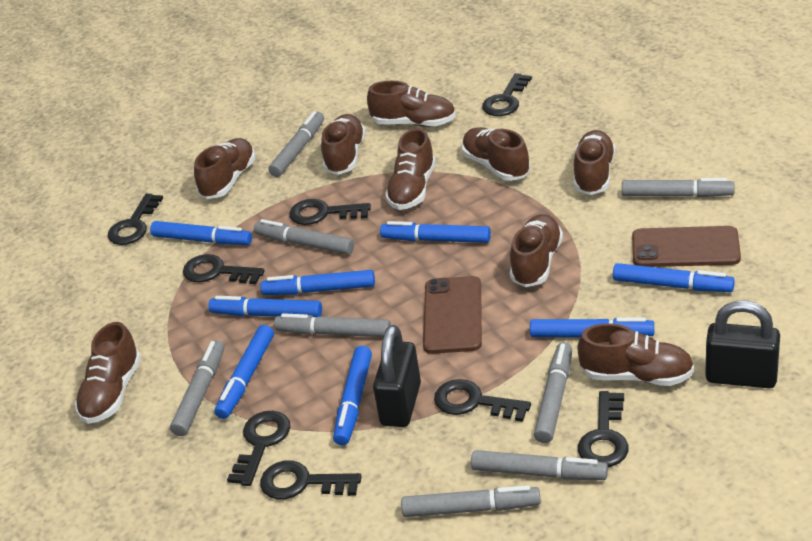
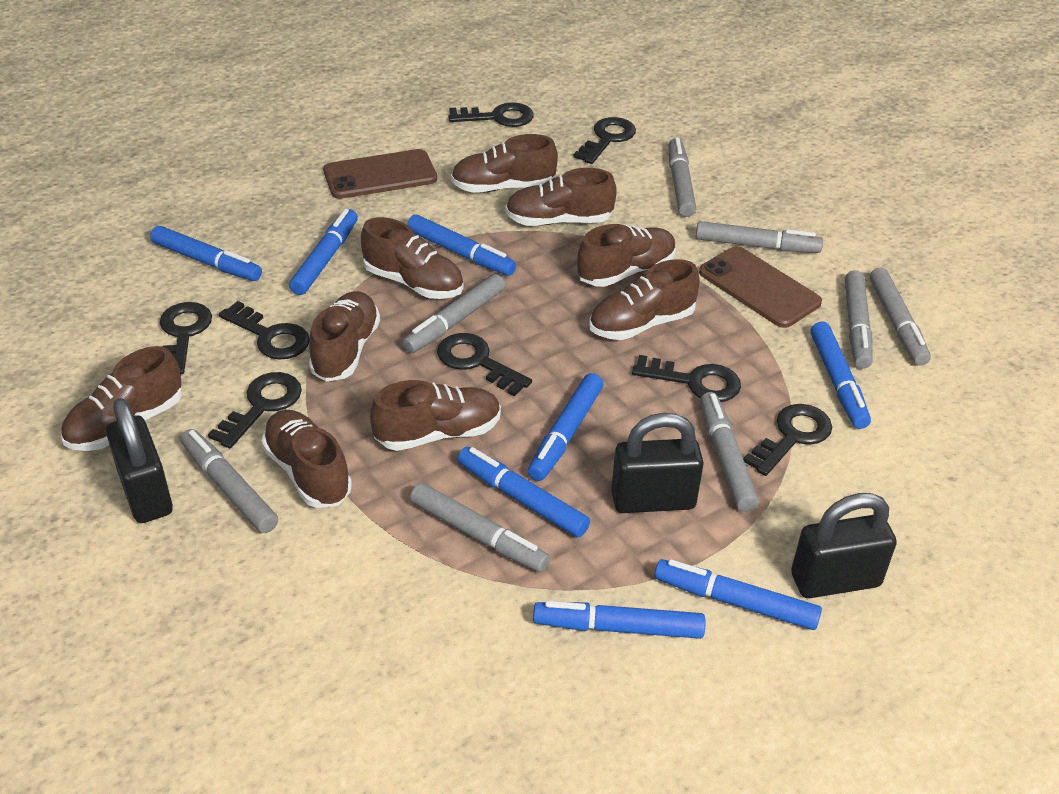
black padlock: 2 -> 3

